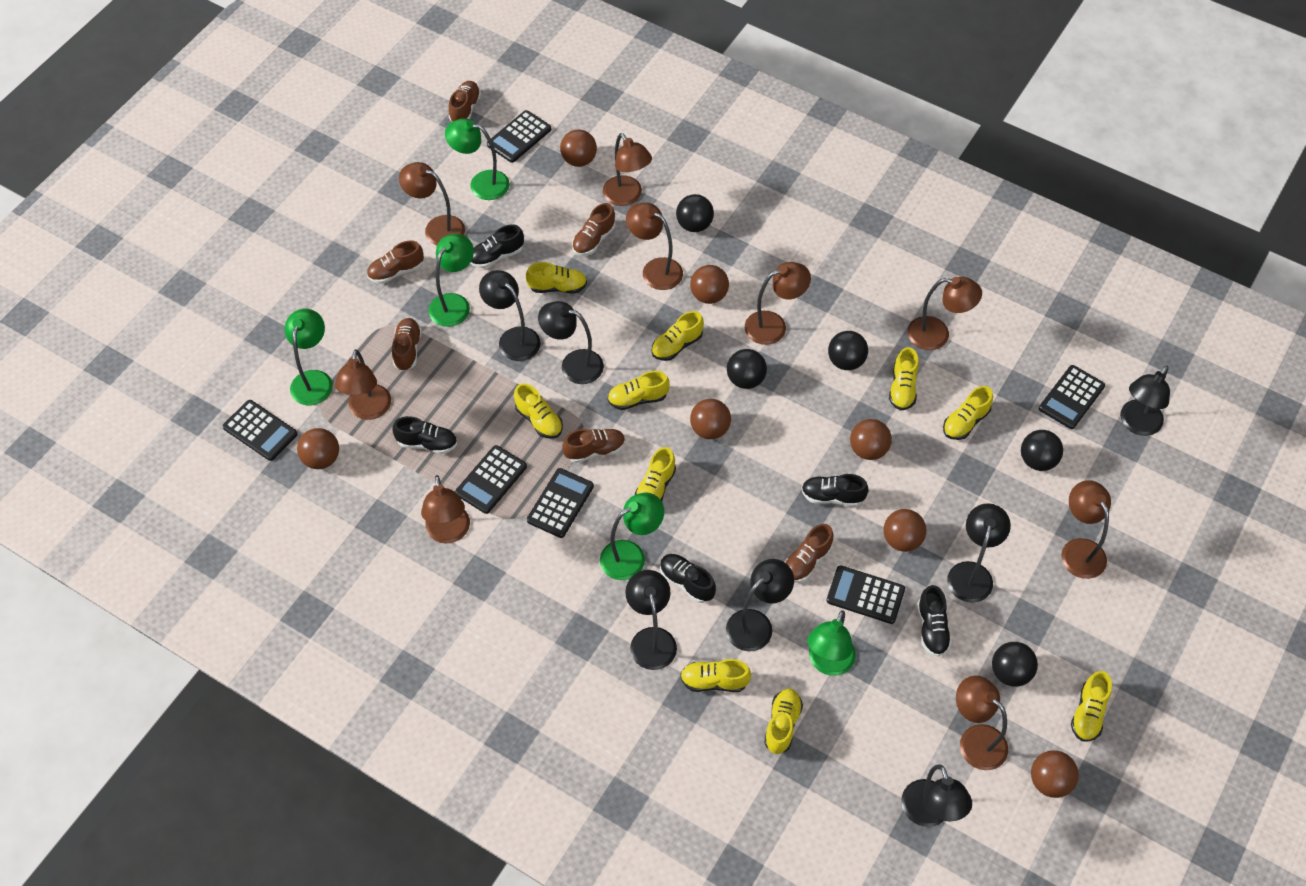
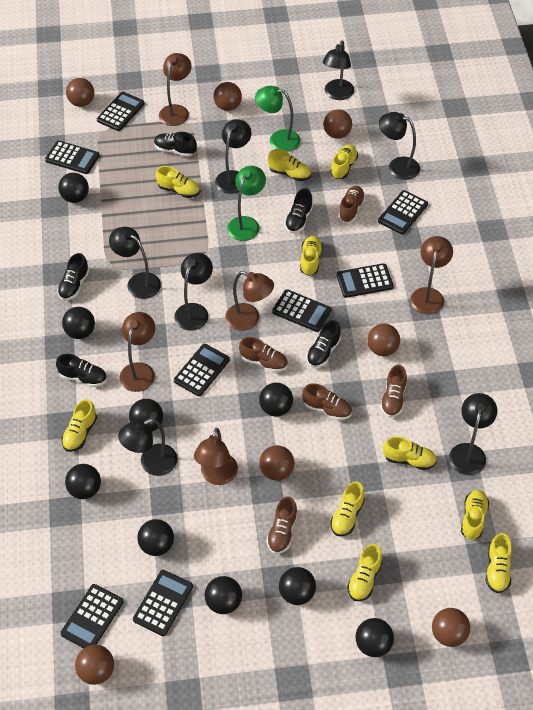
black ball: 5 -> 9
black calculator: 6 -> 8
brown lamp: 9 -> 5
brown shoe: 6 -> 5
green lamp: 5 -> 2

